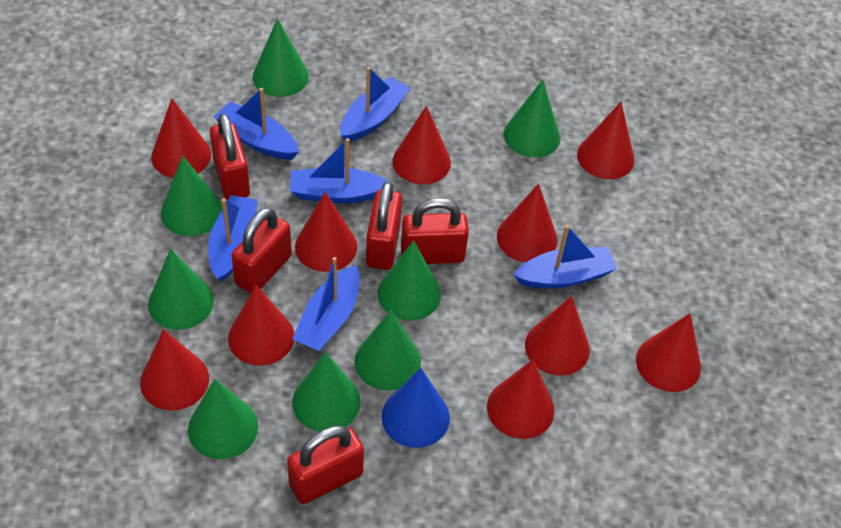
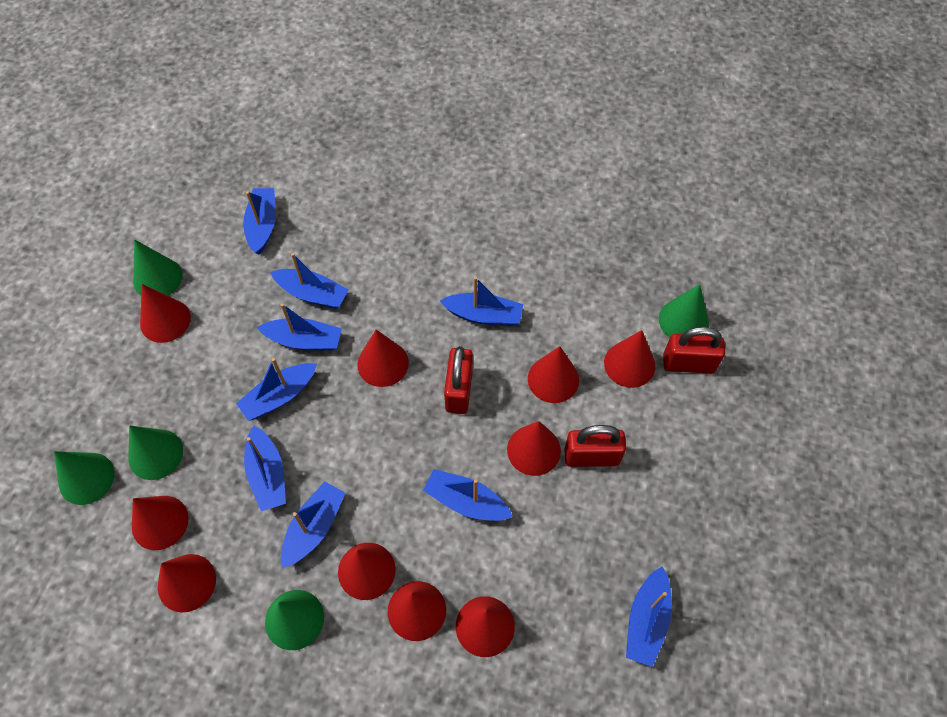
blue boat: 6 -> 9
blue cone: 1 -> 0
green cone: 8 -> 5
red padlock: 5 -> 3

